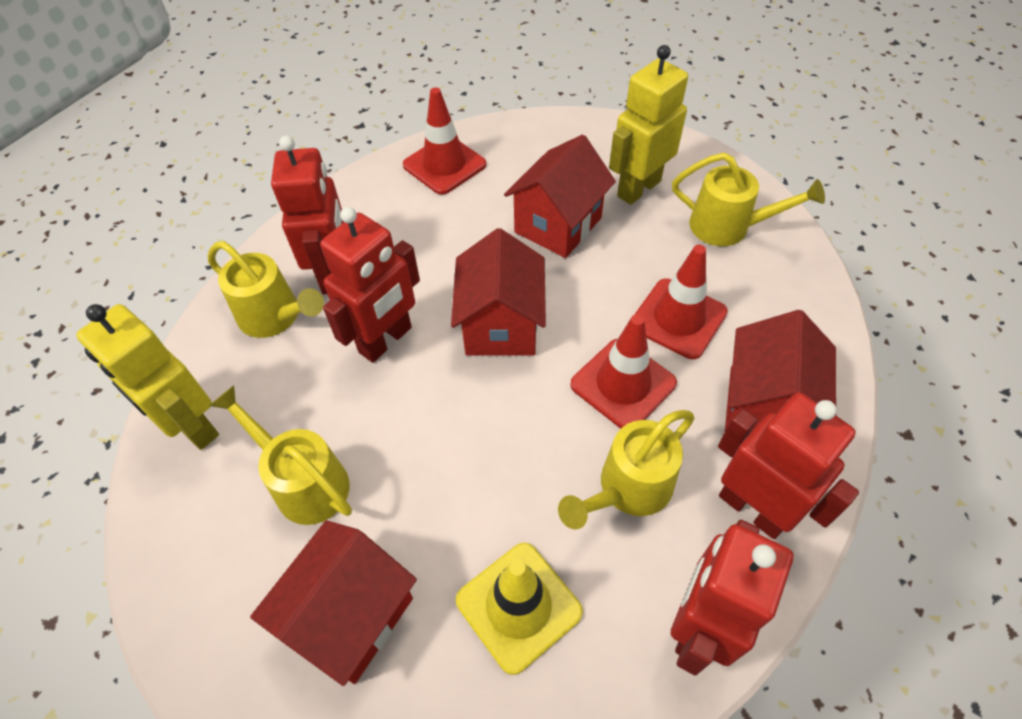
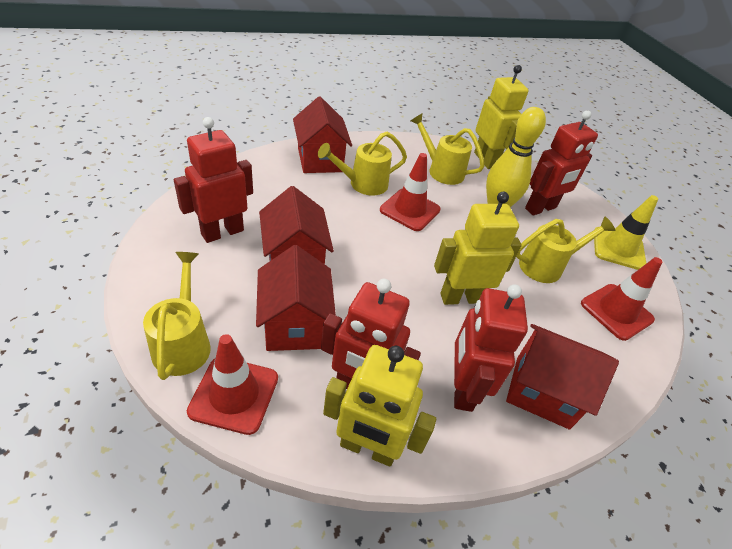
yellow bowling pin: 0 -> 1
yellow robot: 2 -> 3

